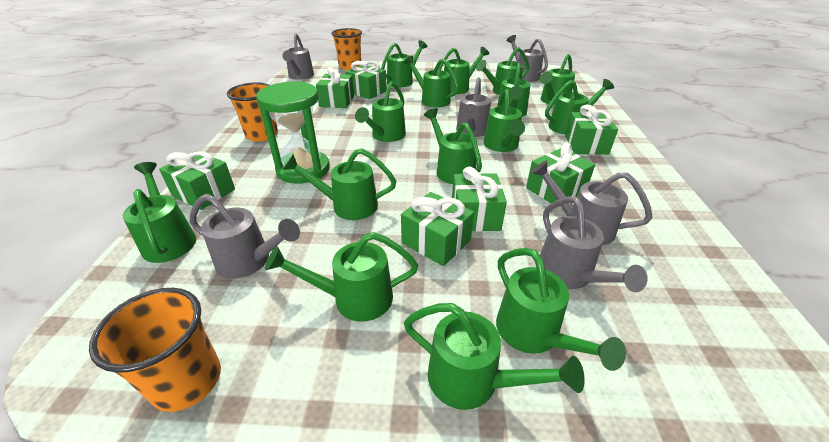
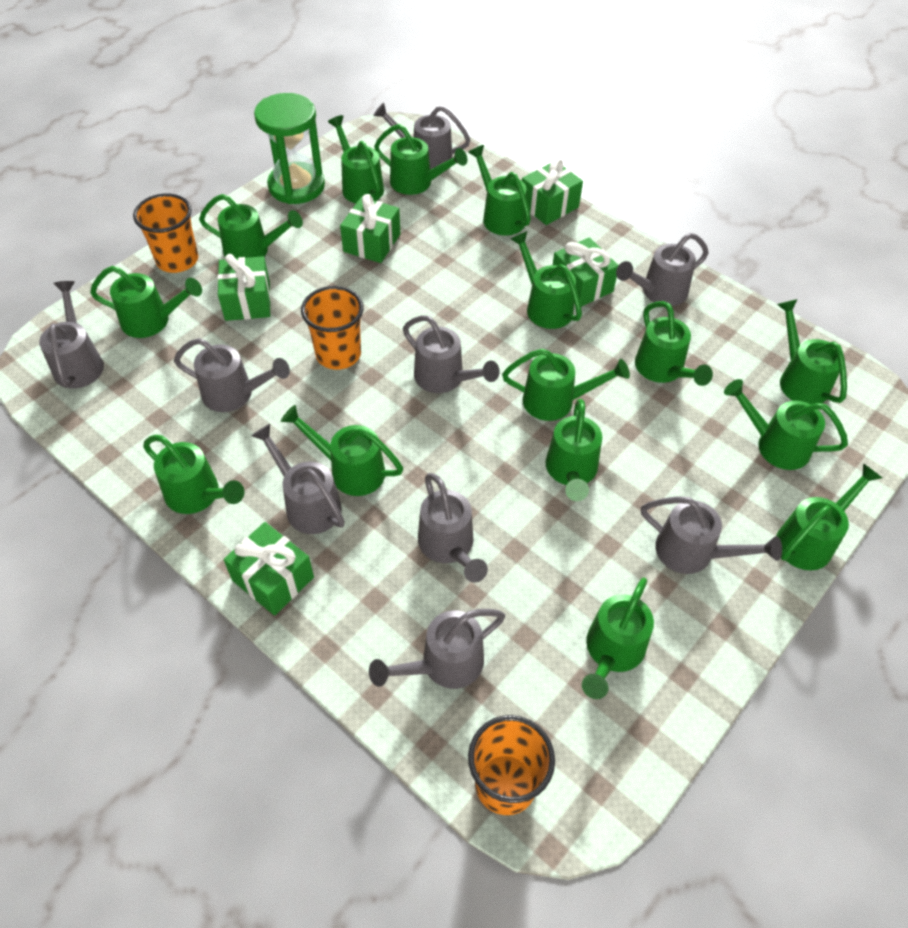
green gift: 7 -> 5
grey watering can: 6 -> 9

